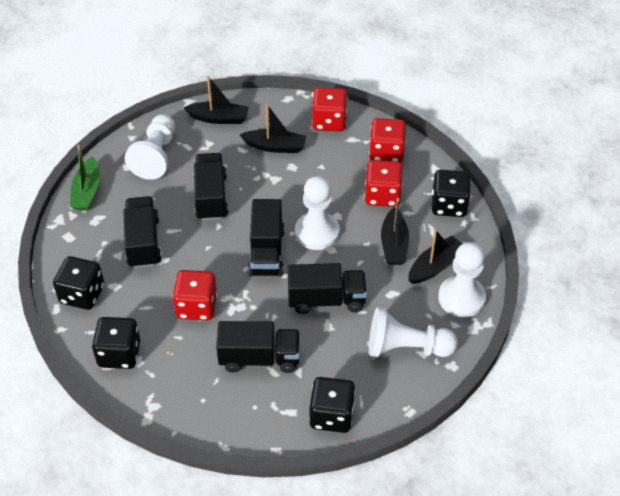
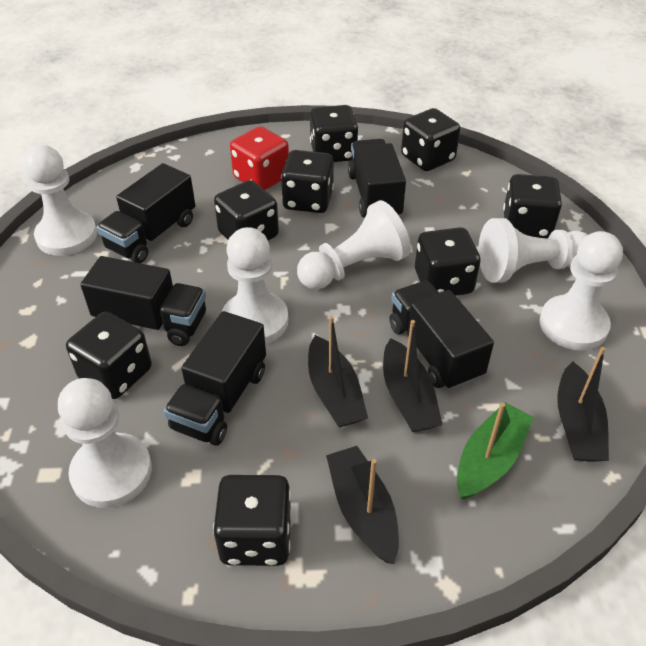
black dice: 4 -> 8
red dice: 4 -> 1
white pawn: 4 -> 6

